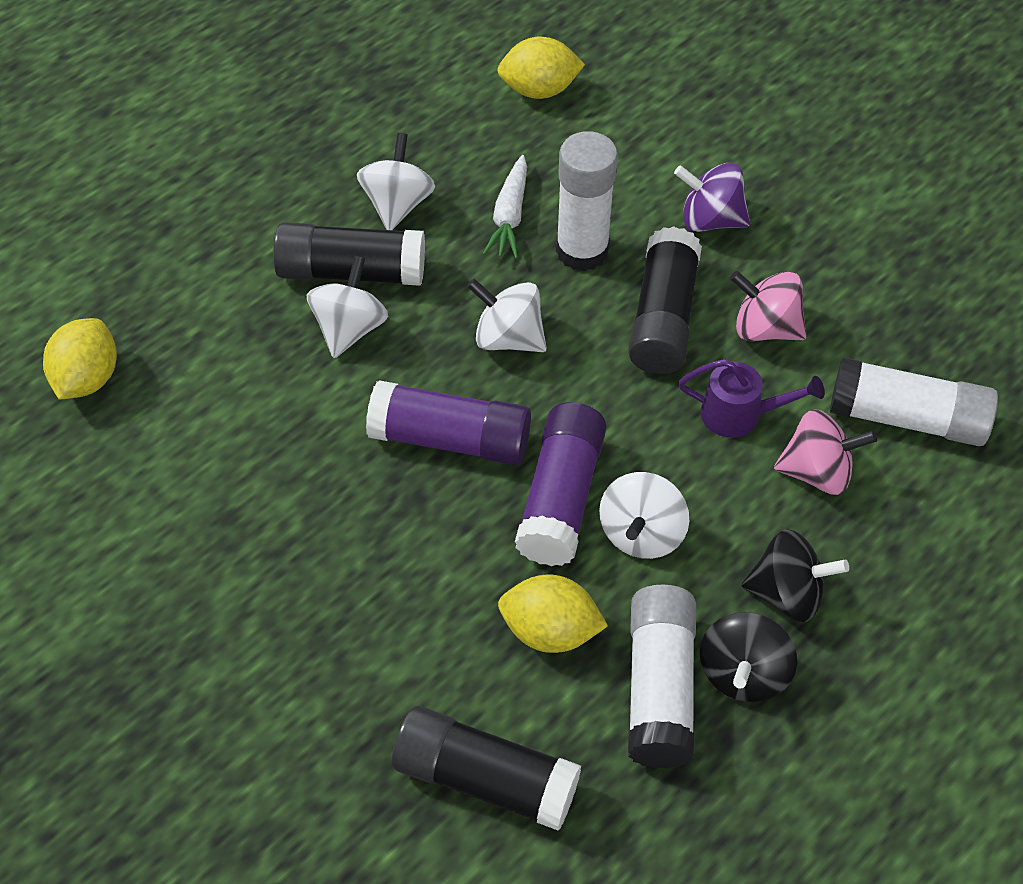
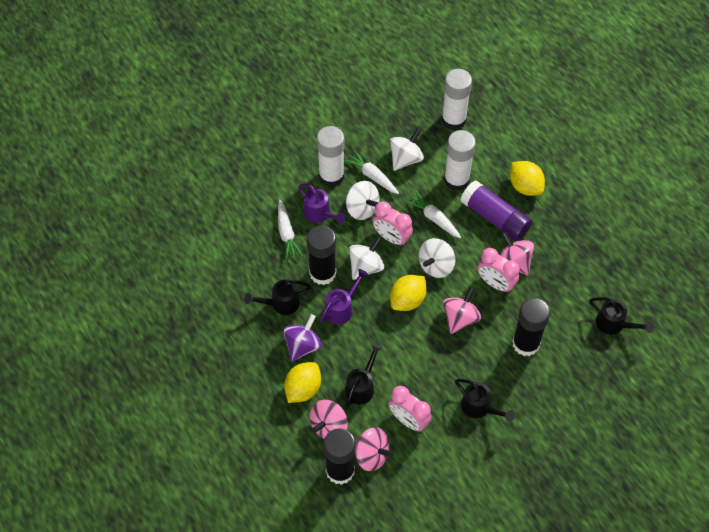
black spinning top: 2 -> 0
black watering can: 0 -> 4
pink clock: 0 -> 3
pink spinning top: 2 -> 4
purple glue stick: 2 -> 1
purple watering can: 1 -> 2
white carrot: 1 -> 3

